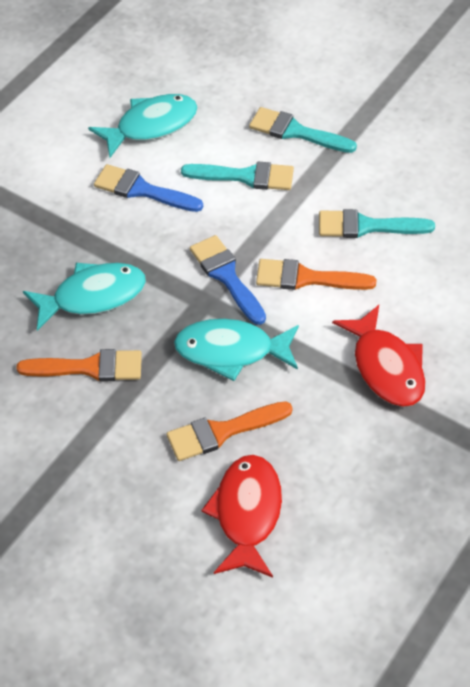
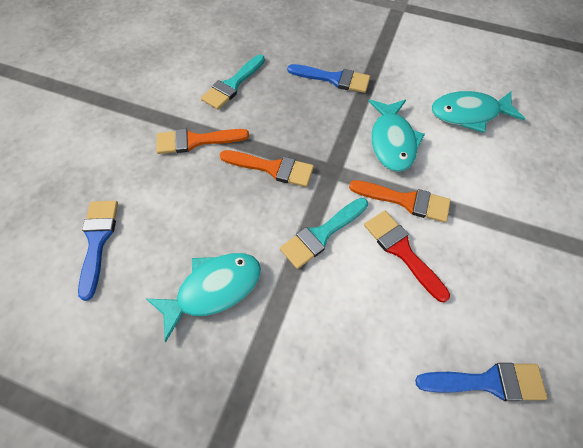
blue brush: 2 -> 3
red brush: 0 -> 1
red fish: 2 -> 0
turquoise brush: 3 -> 2

